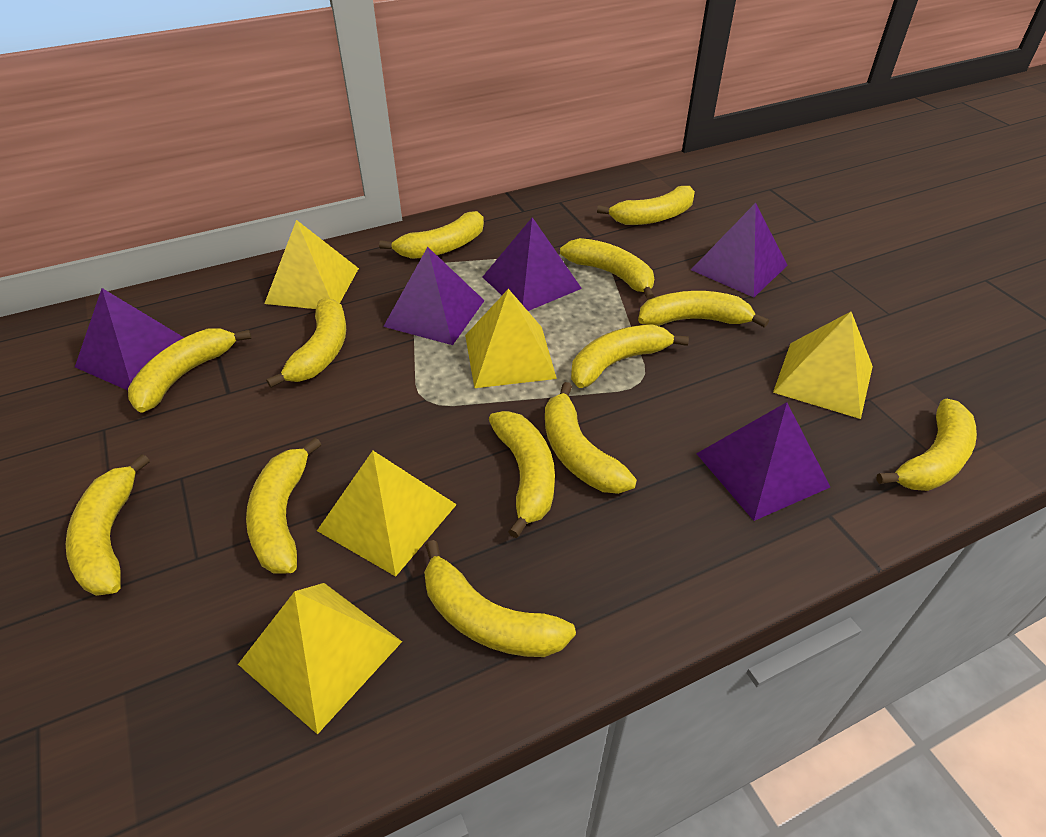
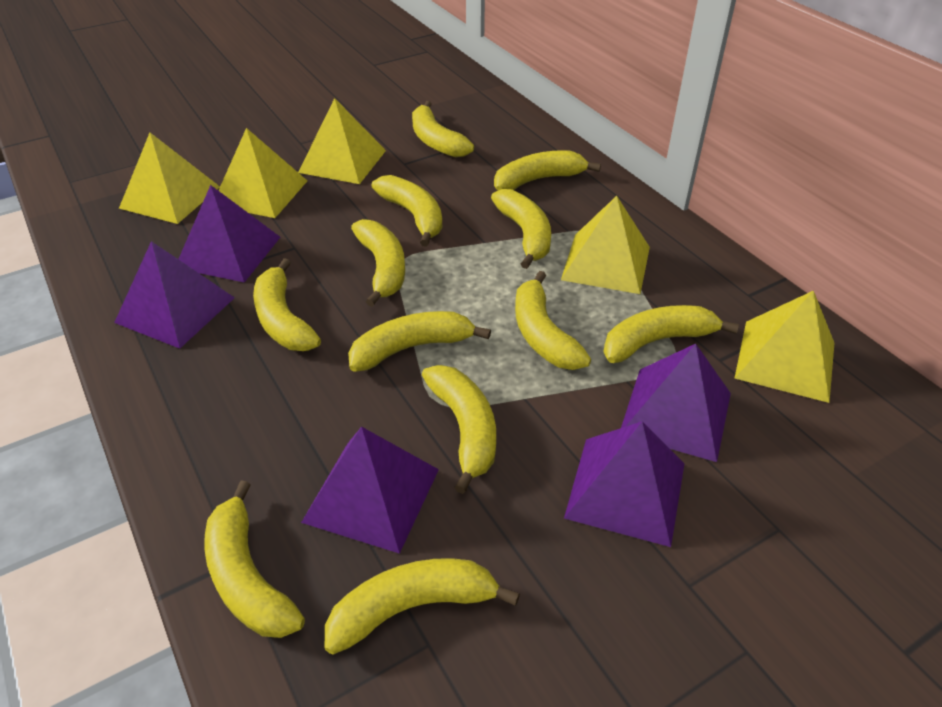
yellow banana: 13 -> 12

